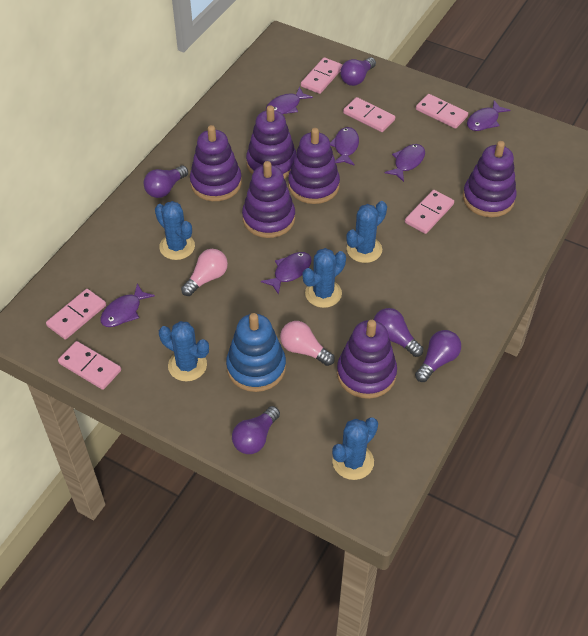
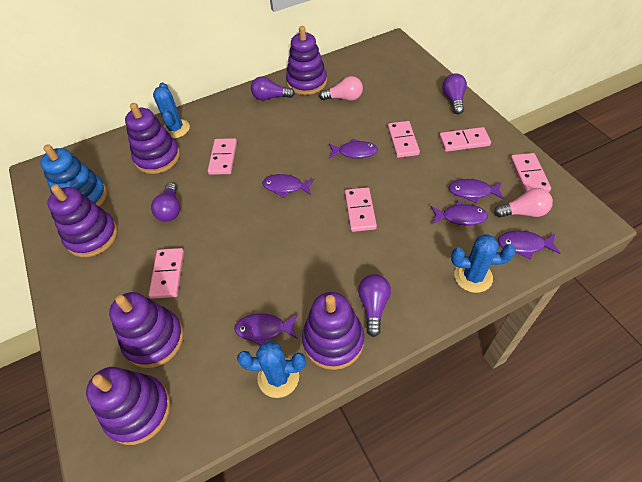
blue cactus: 5 -> 3
purple light bulb: 5 -> 4

